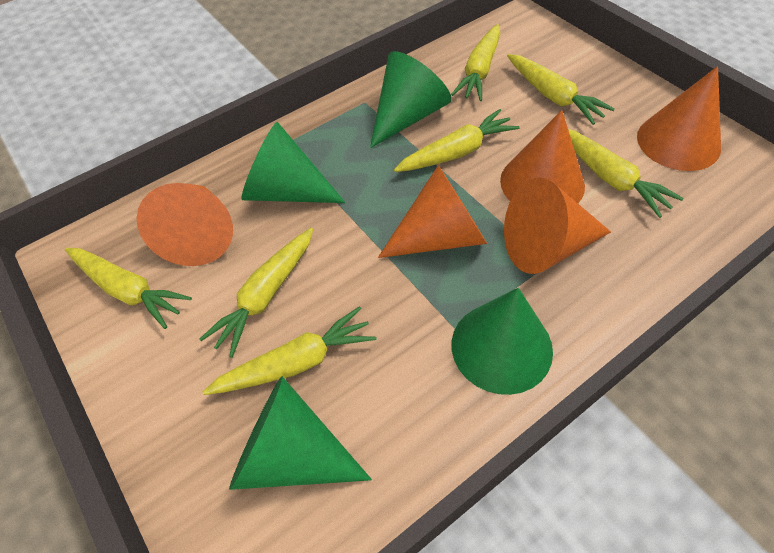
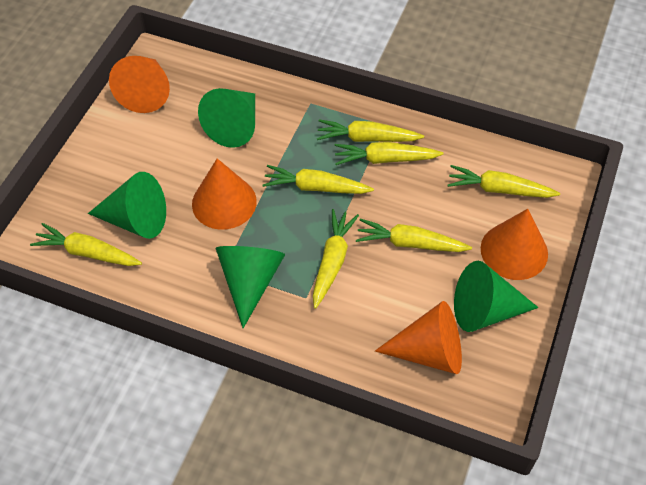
orange cone: 5 -> 4

